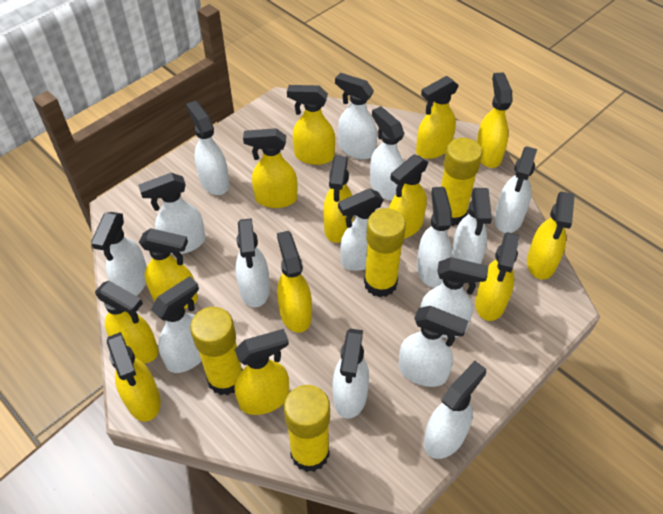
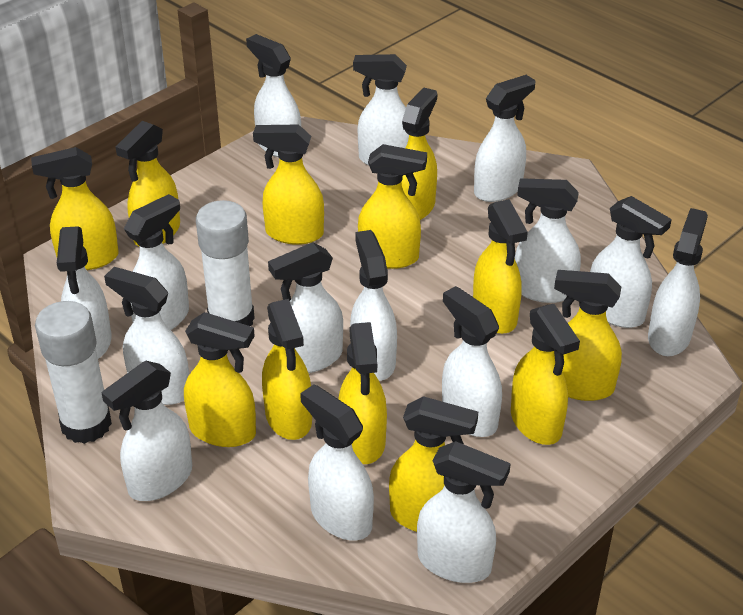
white glue stick: 0 -> 2
yellow glue stick: 4 -> 0
yellow spray bottle: 13 -> 12

